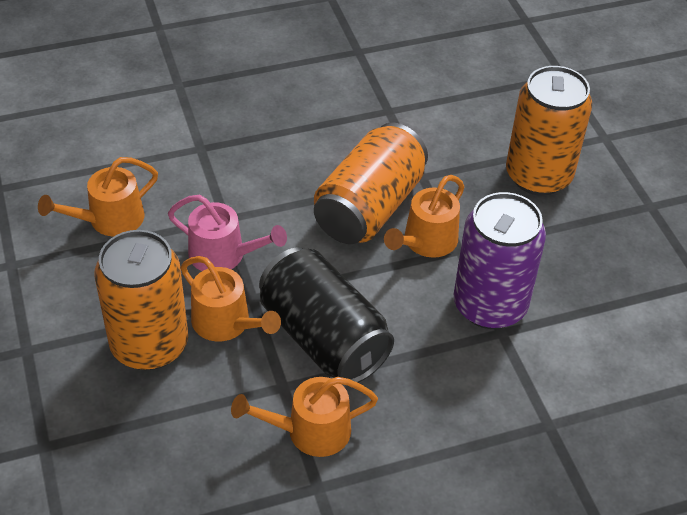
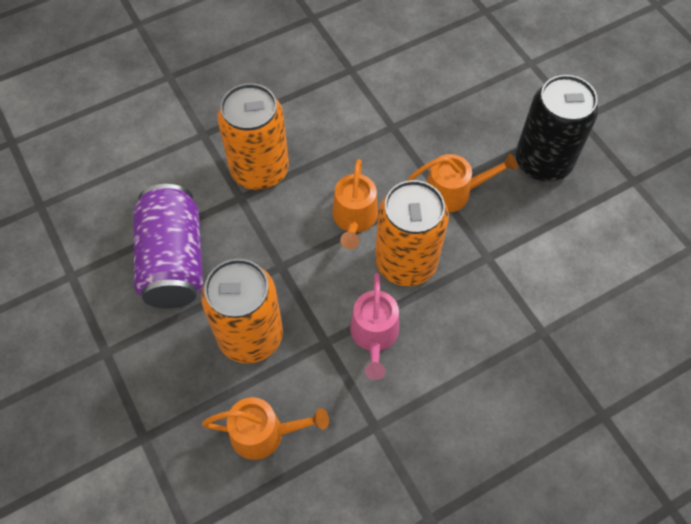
orange watering can: 4 -> 3

